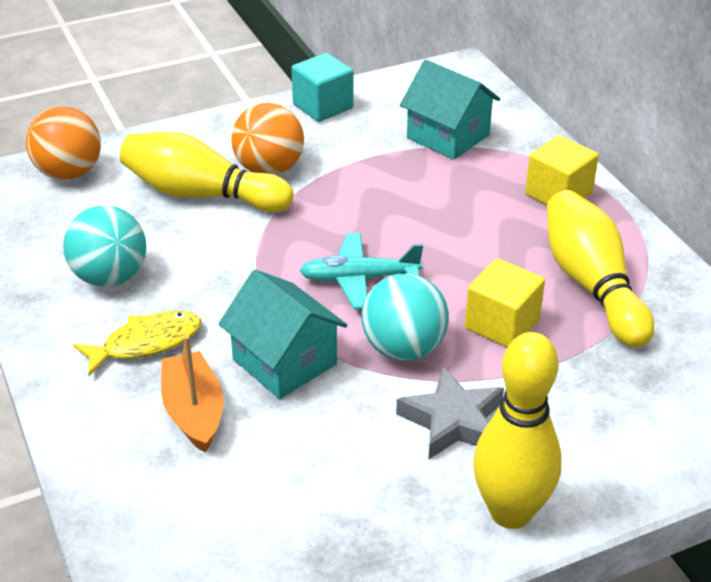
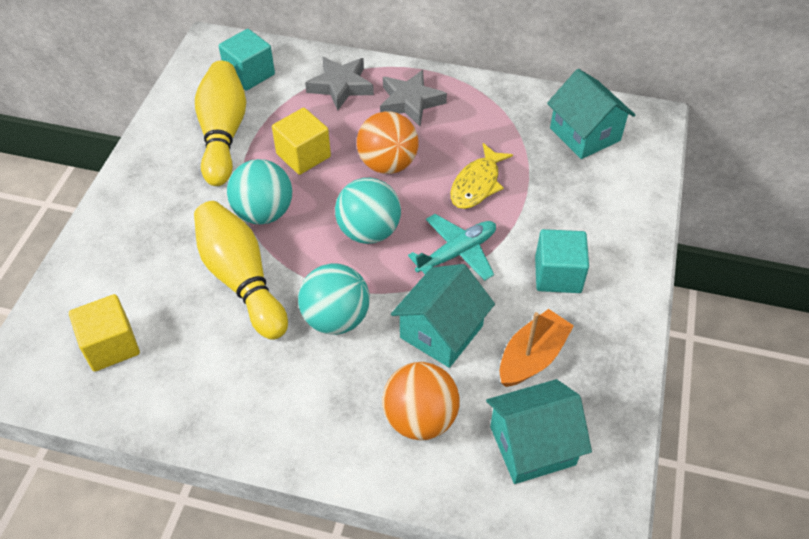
grey star: 1 -> 2
turquoise ball: 2 -> 3
turquoise cube: 1 -> 2
turquoise house: 2 -> 3
yellow bowling pin: 3 -> 2

